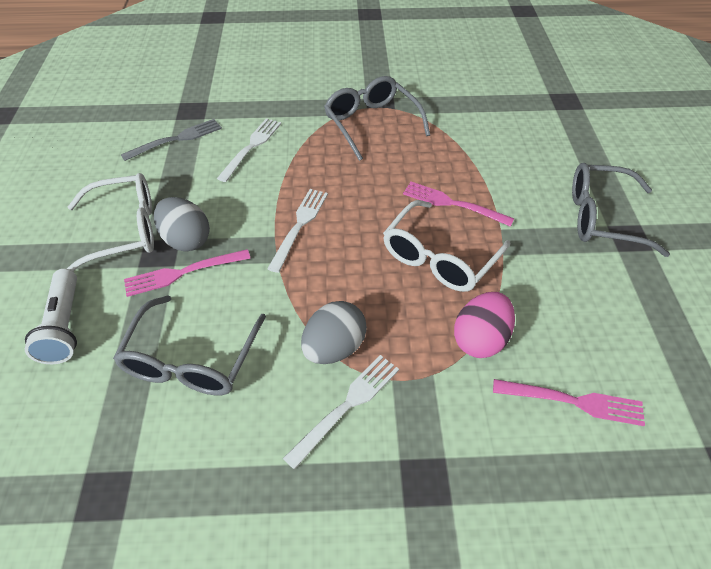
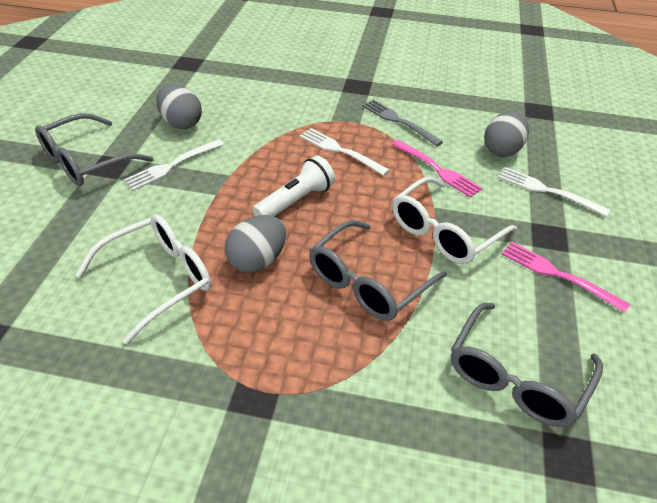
grey egg: 2 -> 3
pink egg: 1 -> 0
pink fork: 3 -> 2

